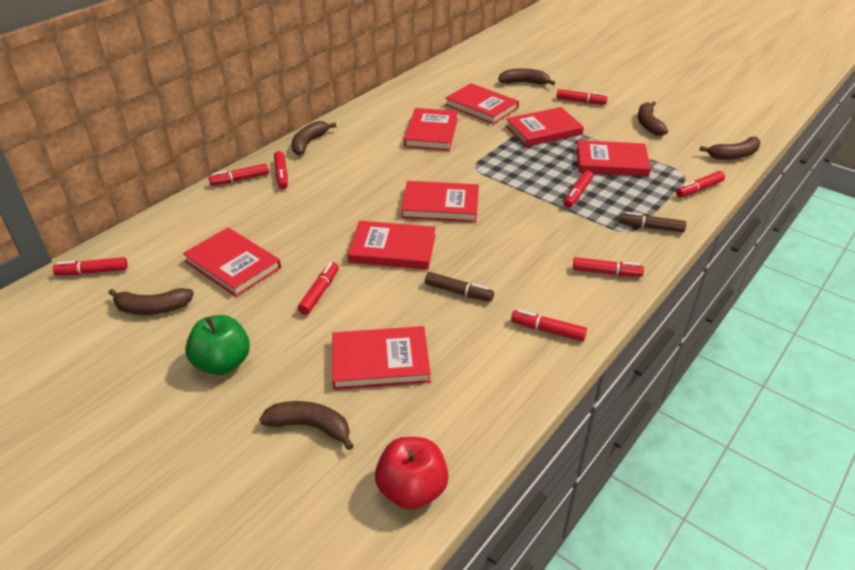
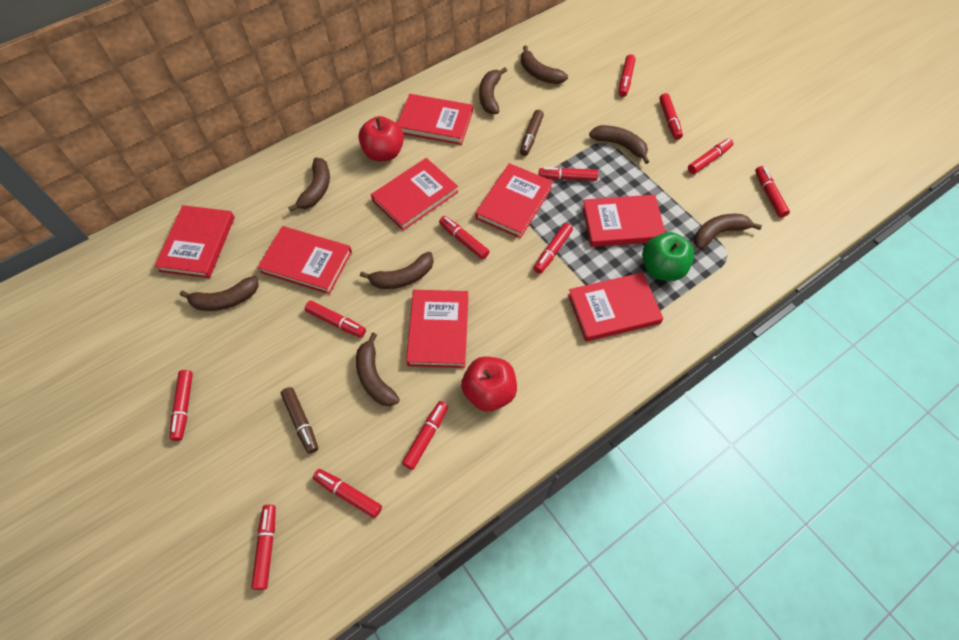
brown banana: 6 -> 8
red apple: 1 -> 2
red marker: 9 -> 12

